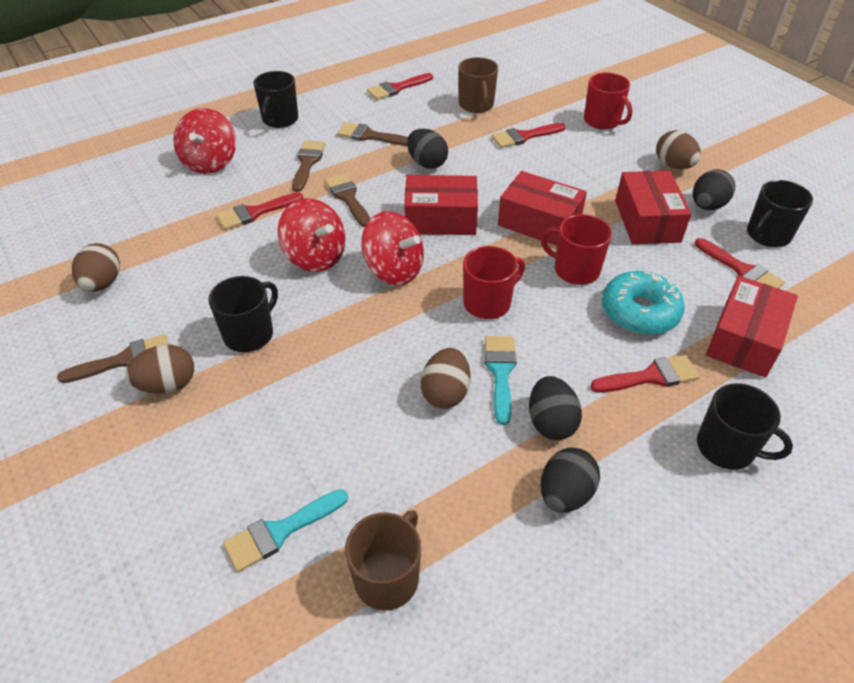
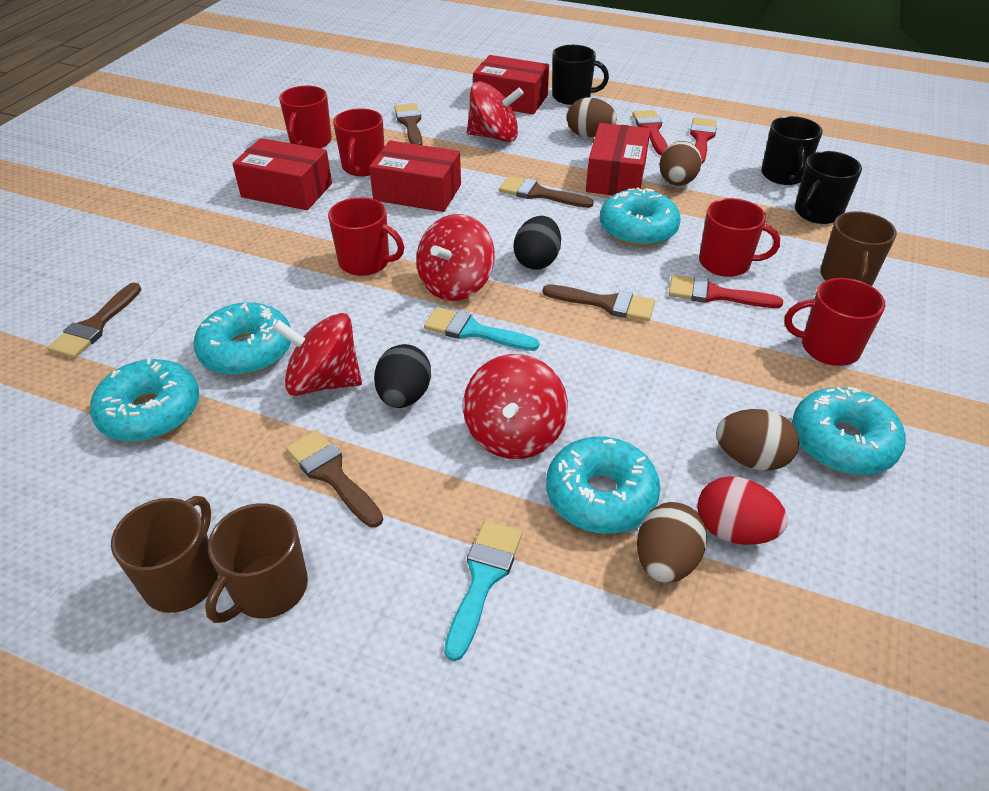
black egg: 4 -> 2
black mug: 4 -> 3
brown brush: 4 -> 5
brown mug: 2 -> 3
red brush: 5 -> 3
red egg: 0 -> 1
red mug: 3 -> 5
red spinning top: 3 -> 4
turquoise donut: 1 -> 5

